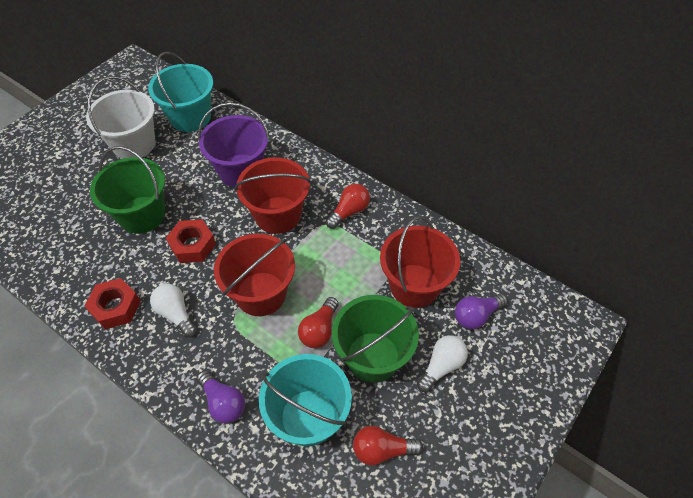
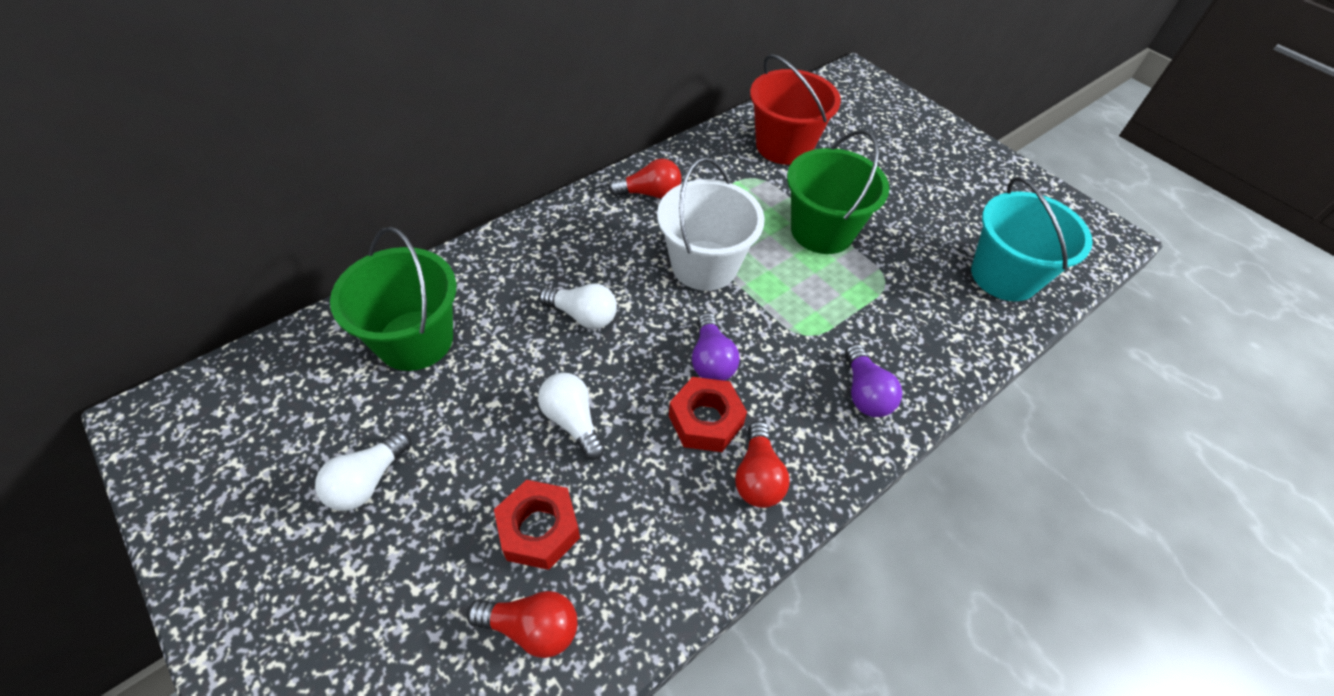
purple bucket: 1 -> 0
red bucket: 3 -> 1
turquoise bucket: 2 -> 1
white light bulb: 2 -> 3

